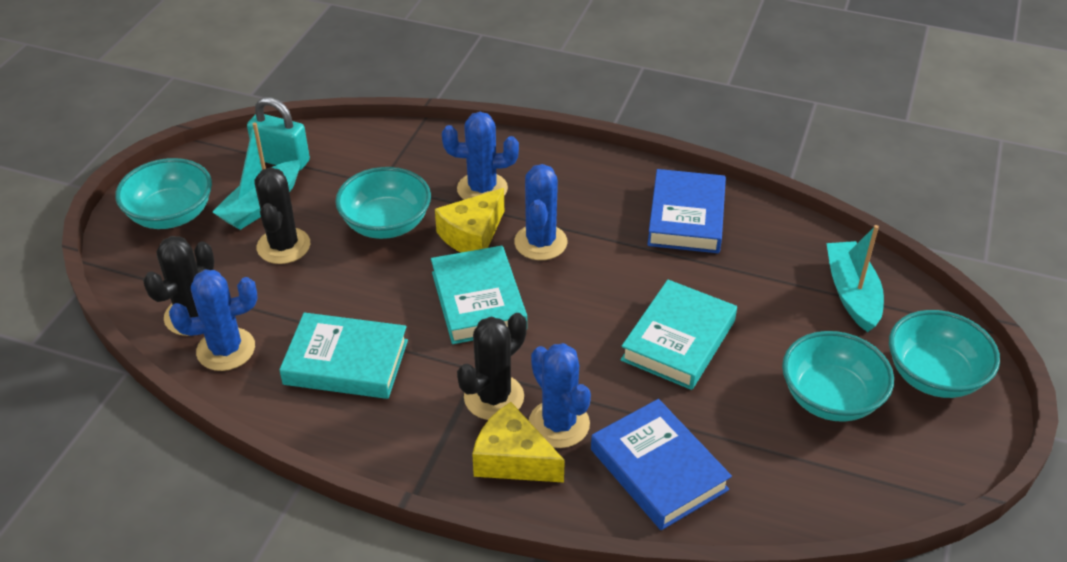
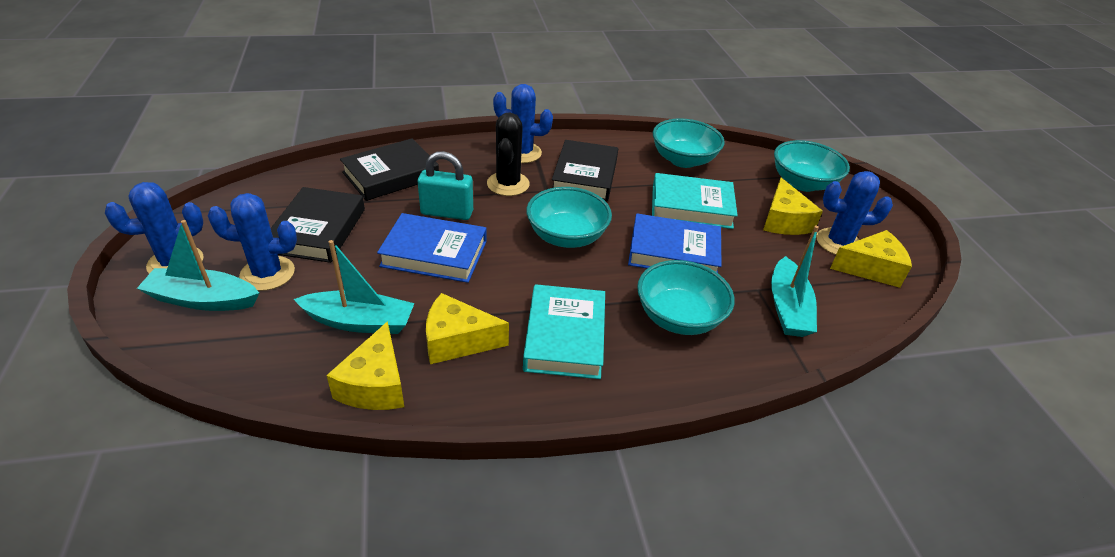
black book: 0 -> 3
black cactus: 3 -> 1
turquoise boat: 2 -> 3
turquoise book: 3 -> 2
yellow cheese: 2 -> 4

